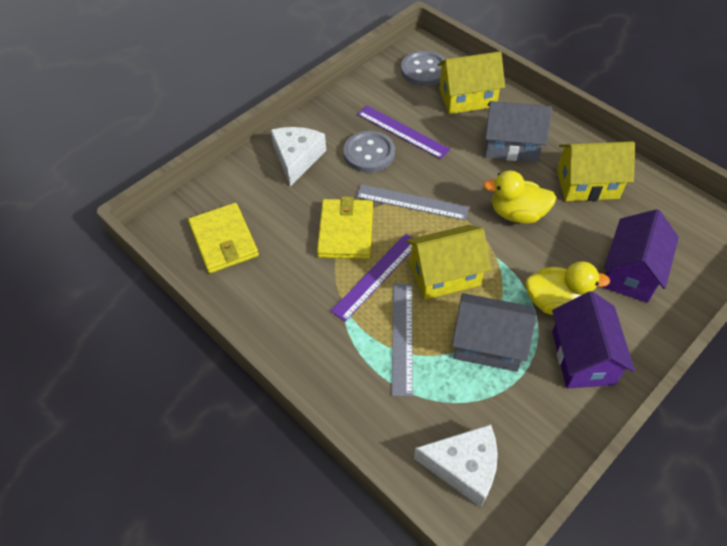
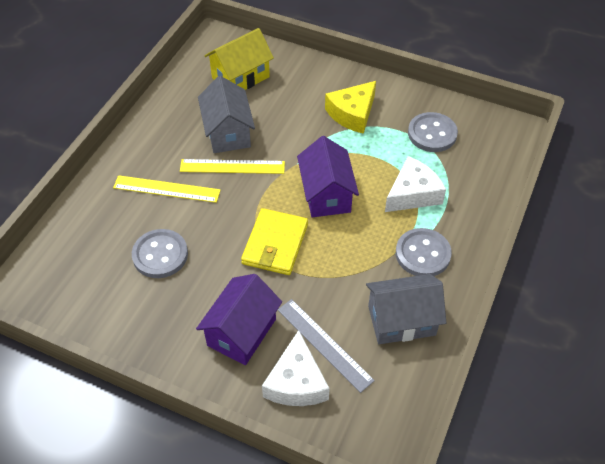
grey button: 2 -> 3
grey ruler: 2 -> 1
purple ruler: 2 -> 0
yellow cheese: 0 -> 1
yellow duck: 2 -> 0
yellow house: 3 -> 1
yellow ruler: 0 -> 2
yellow wallet: 2 -> 1

